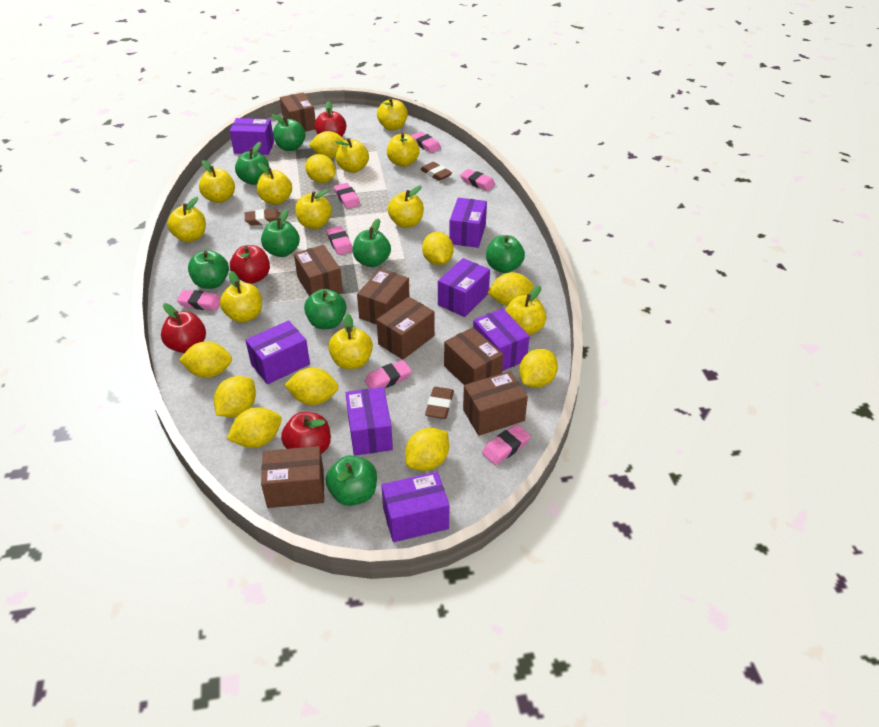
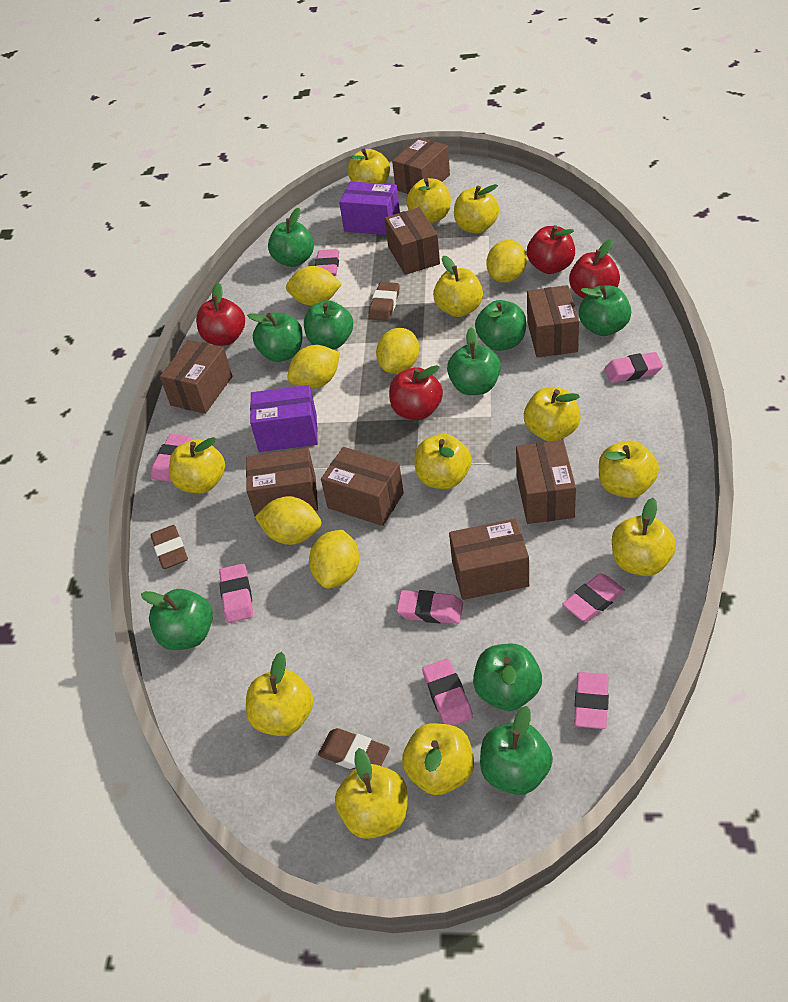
brown box: 7 -> 8
green apple: 8 -> 9
pink eraser: 7 -> 8
purple box: 7 -> 2
yellow apple: 11 -> 12
yellow lemon: 10 -> 6

